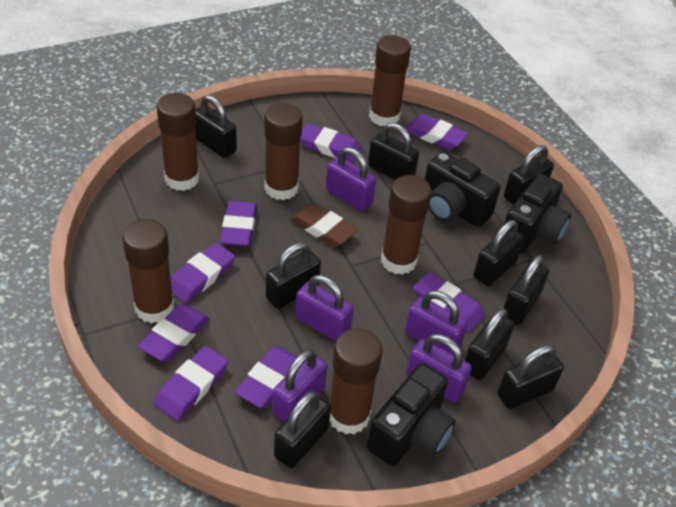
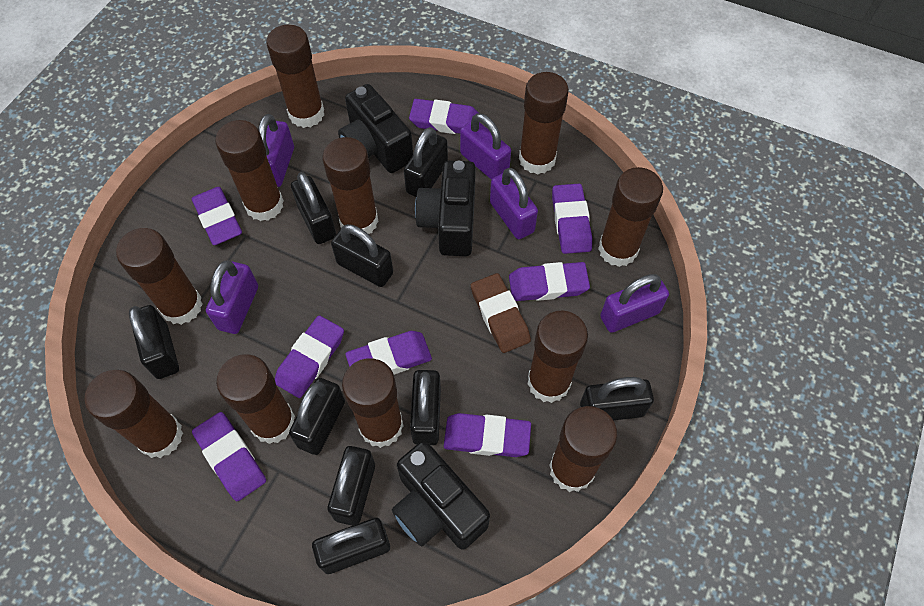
brown glue stick: 6 -> 11

